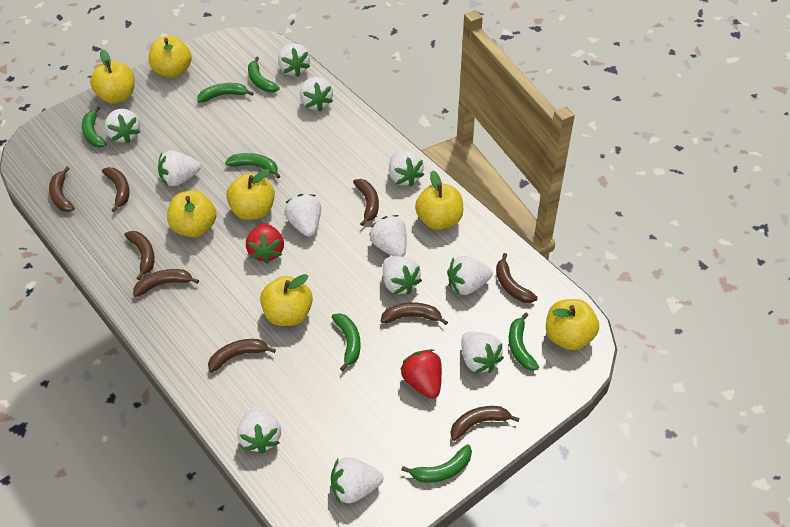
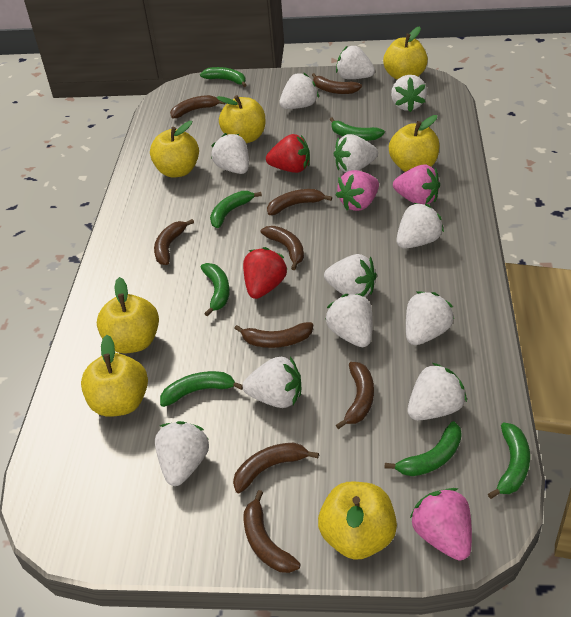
pink strawberry: 0 -> 3

